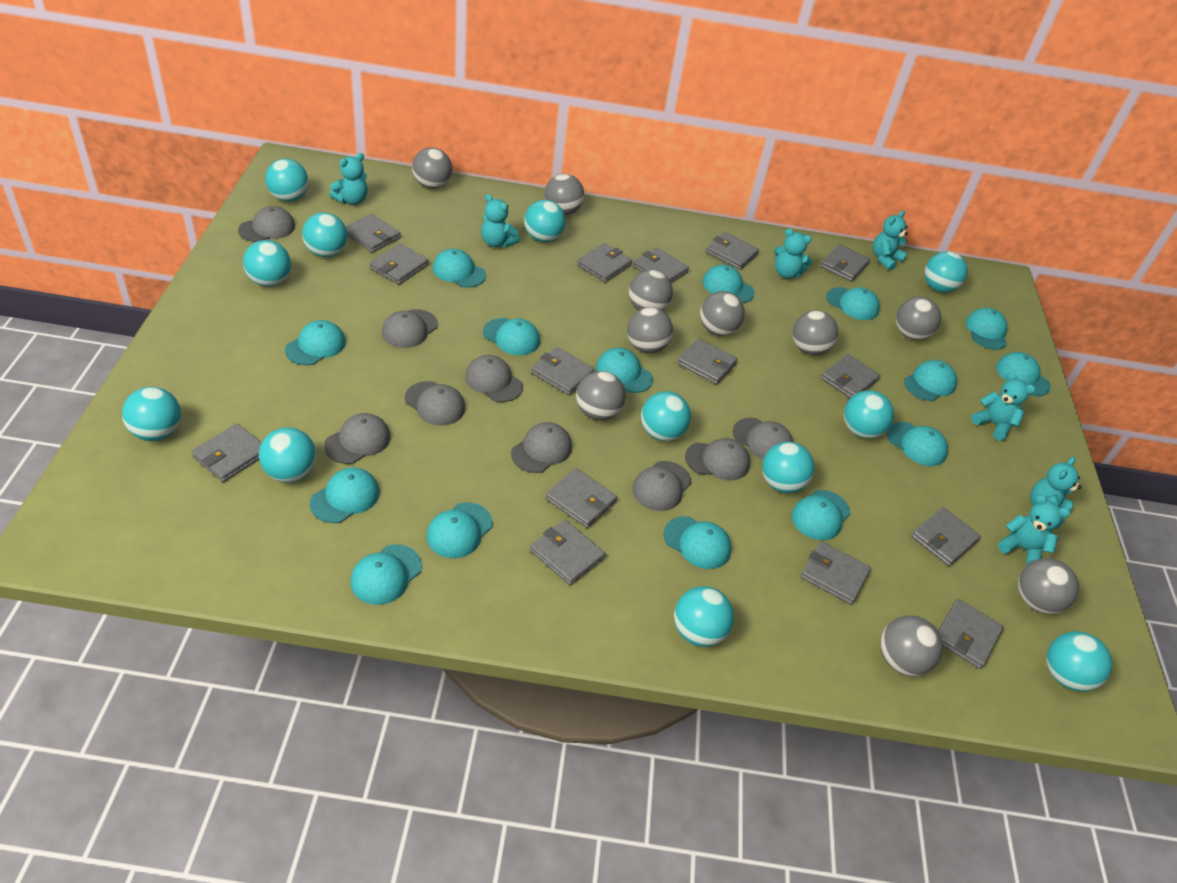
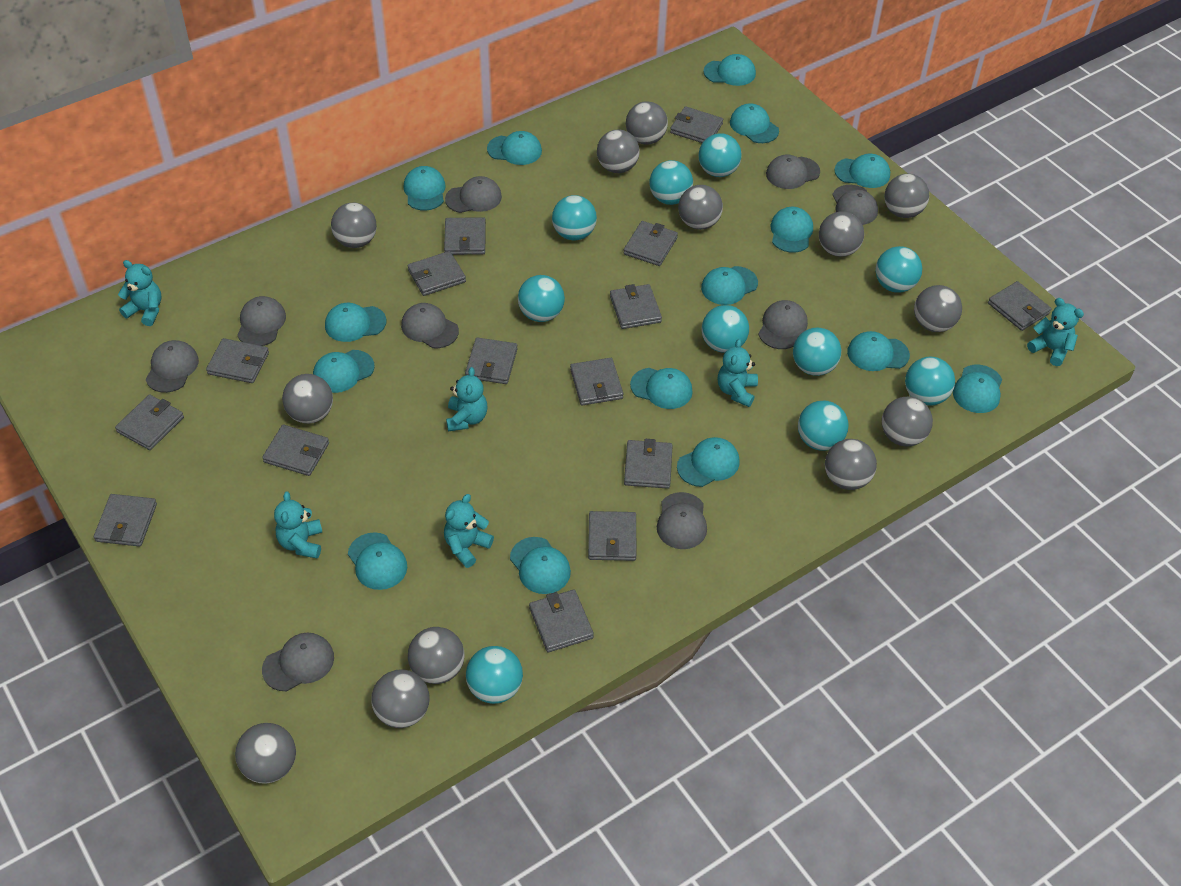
grey ball: 10 -> 13
turquoise ball: 12 -> 10
turquoise teddy bear: 7 -> 6

